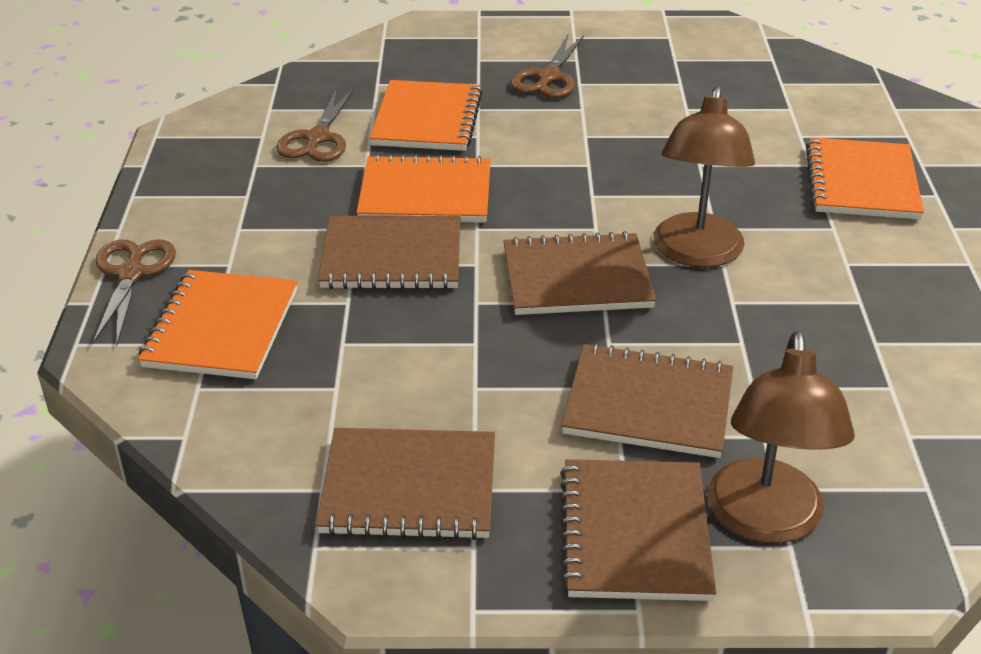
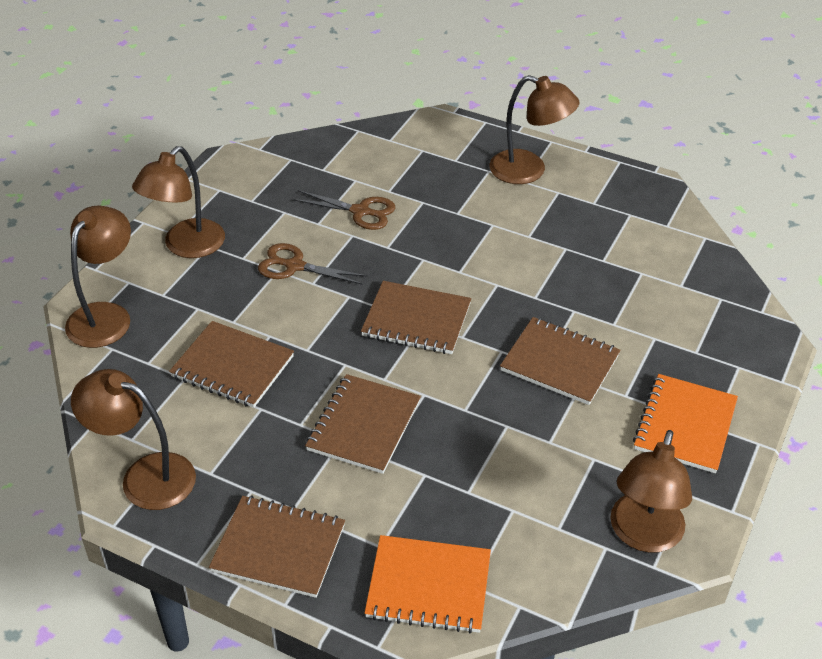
brown lamp: 2 -> 5
brown scissors: 3 -> 2
orange notebook: 4 -> 2

